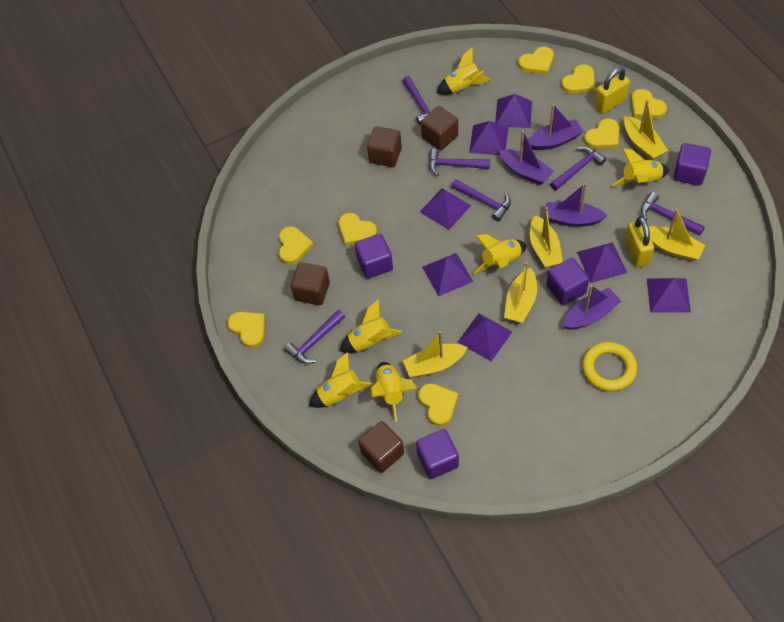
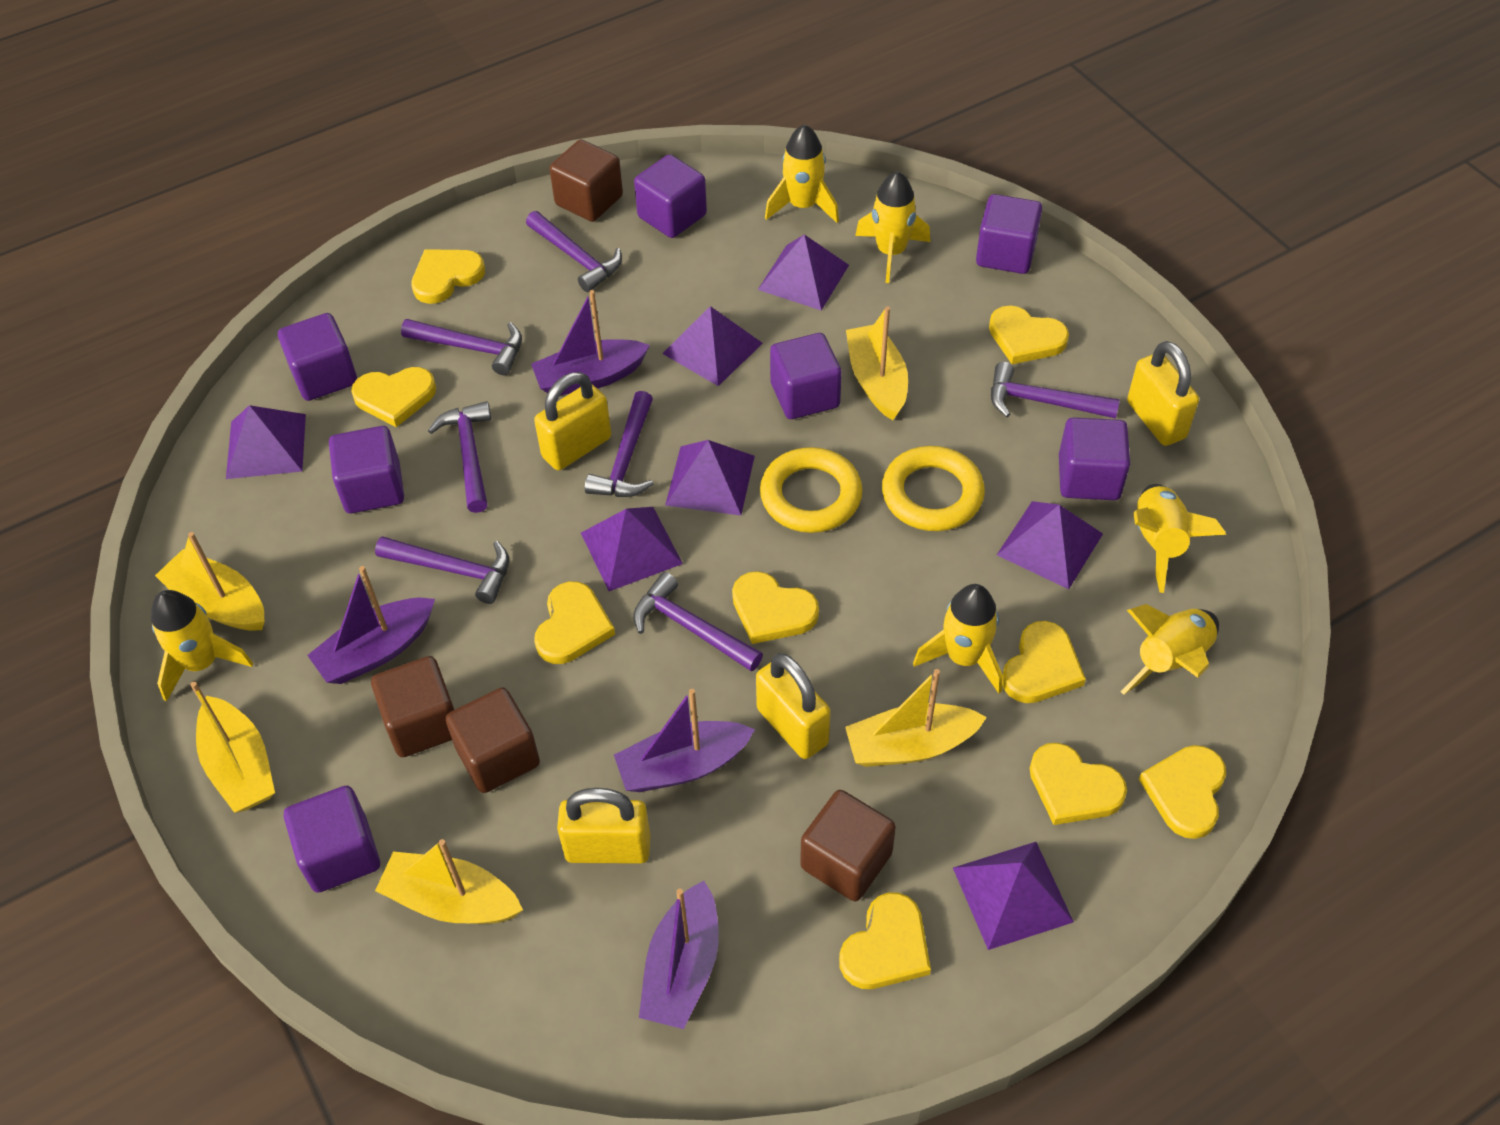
purple cube: 4 -> 7
purple hammer: 6 -> 7
yellow heart: 8 -> 9
yellow padlock: 2 -> 4
yellow ring: 1 -> 2

